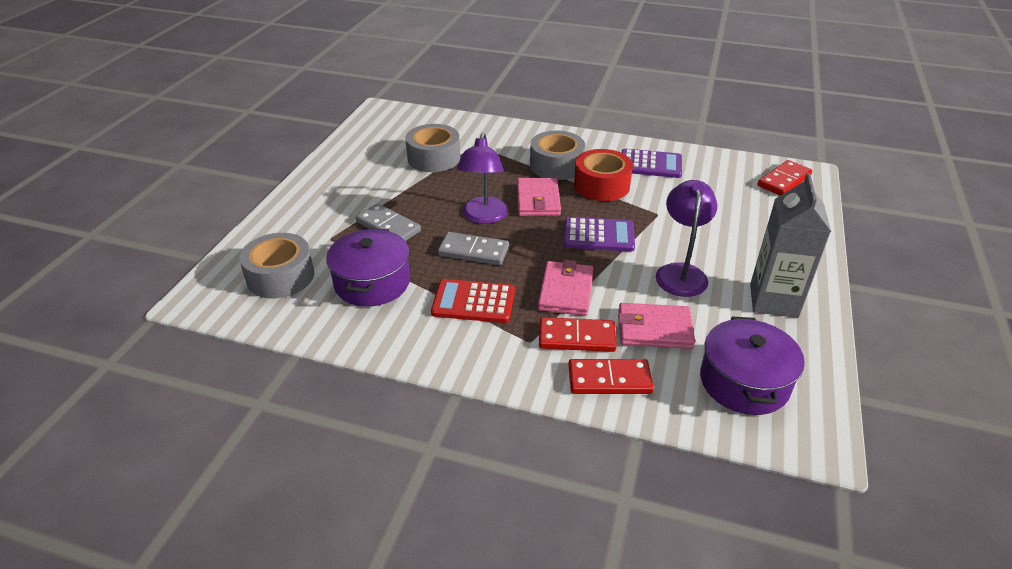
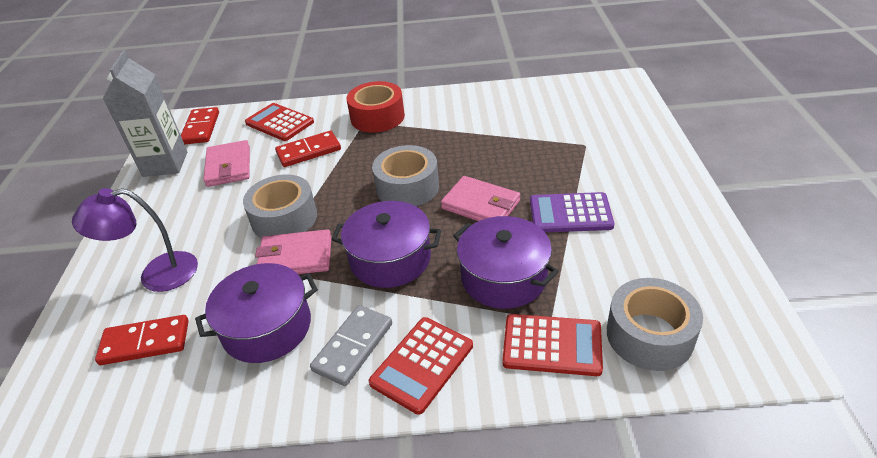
grey domino: 2 -> 1
purple calculator: 2 -> 1
purple lamp: 2 -> 1
purple pot: 2 -> 3
red calculator: 1 -> 3

